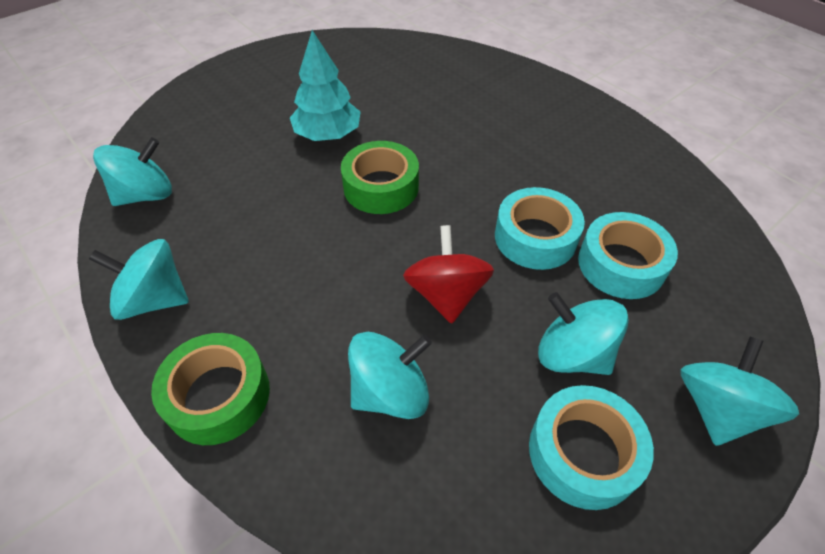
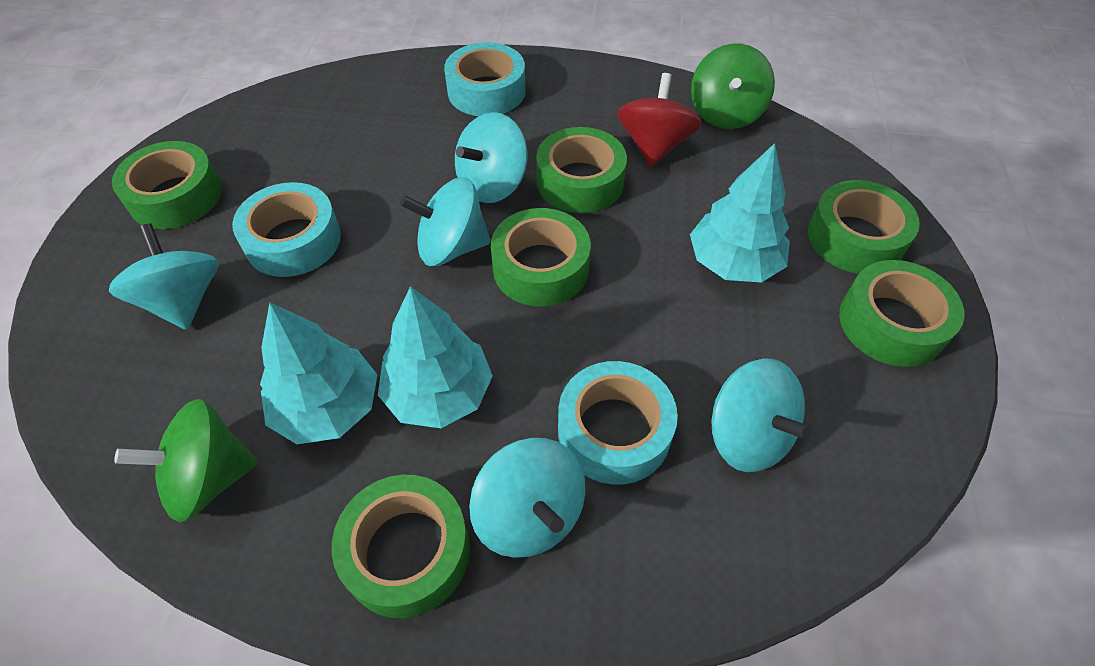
green spinning top: 0 -> 2
green tape: 2 -> 6
turquoise tree: 1 -> 3

